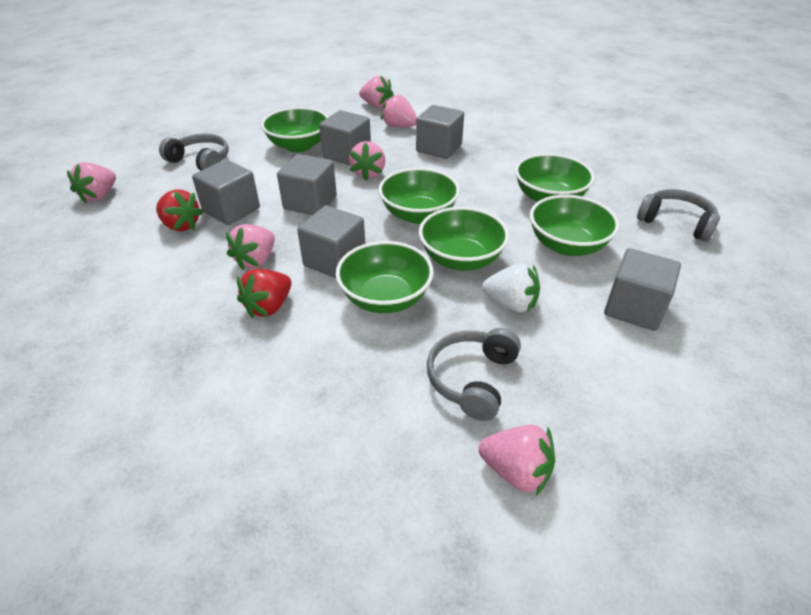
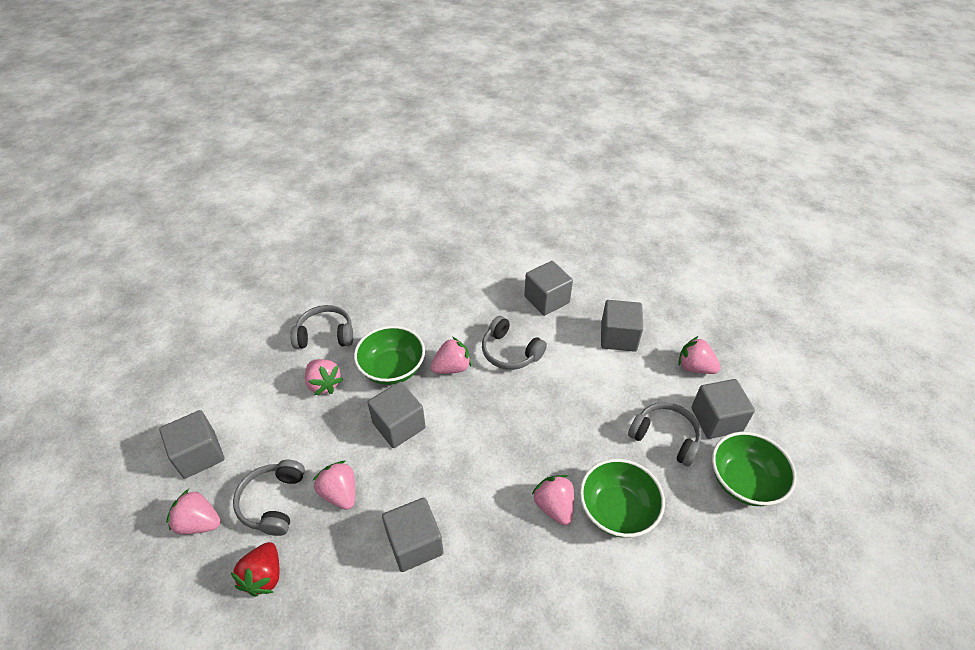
green bowl: 6 -> 3
grey headphones: 3 -> 4
red strawberry: 2 -> 1
white strawberry: 1 -> 0

